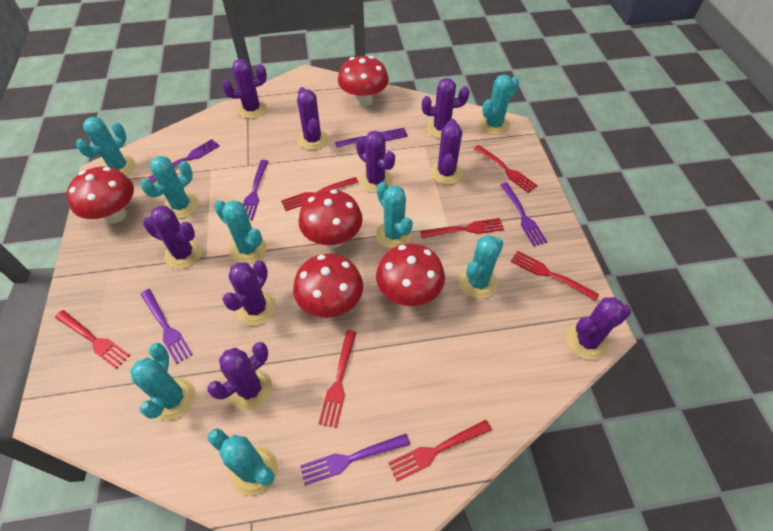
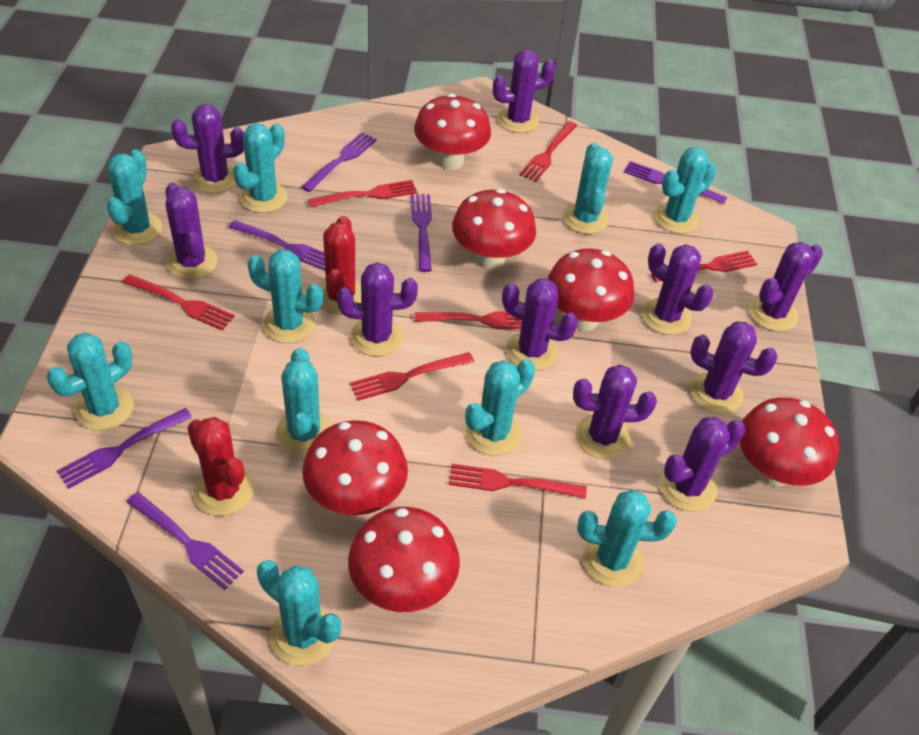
purple cactus: 9 -> 10
red cactus: 0 -> 2
red mushroom: 5 -> 6
turquoise cactus: 8 -> 10

